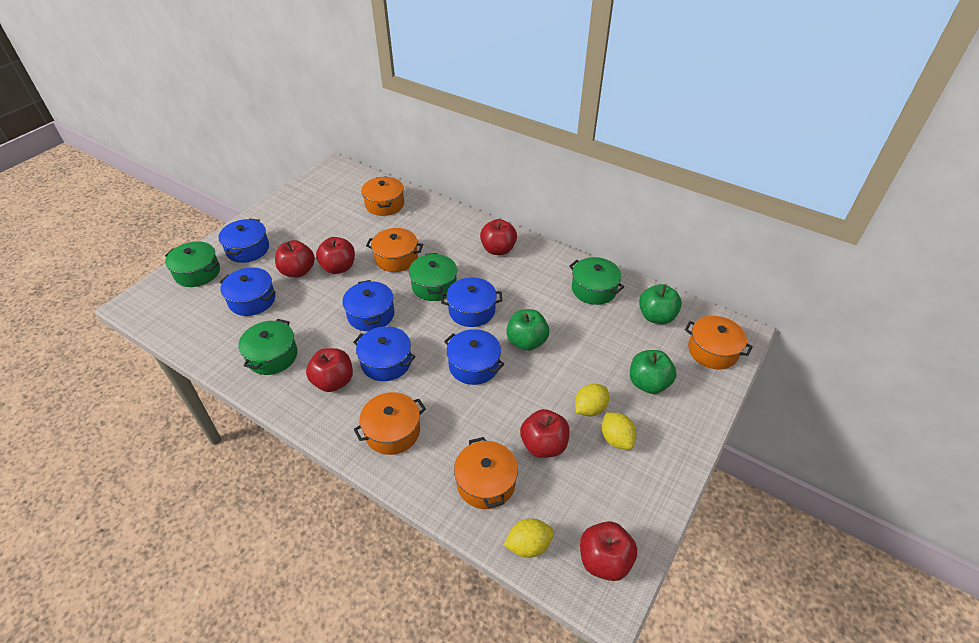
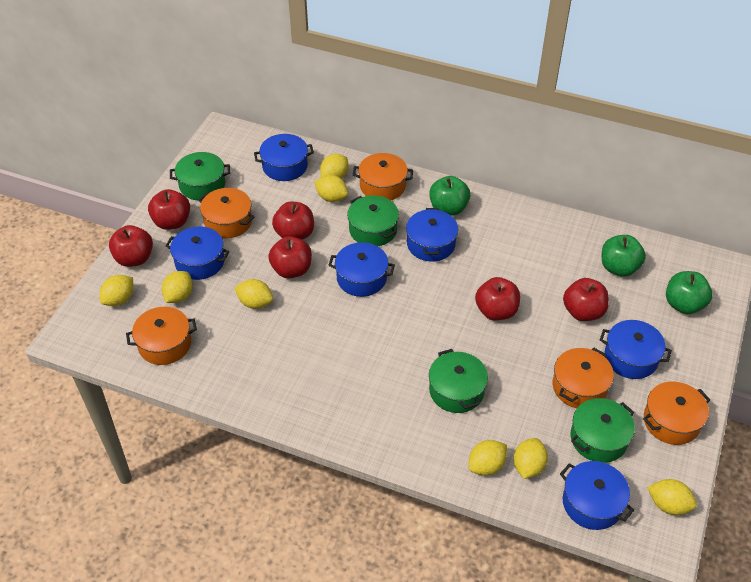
yellow lemon: 3 -> 8

